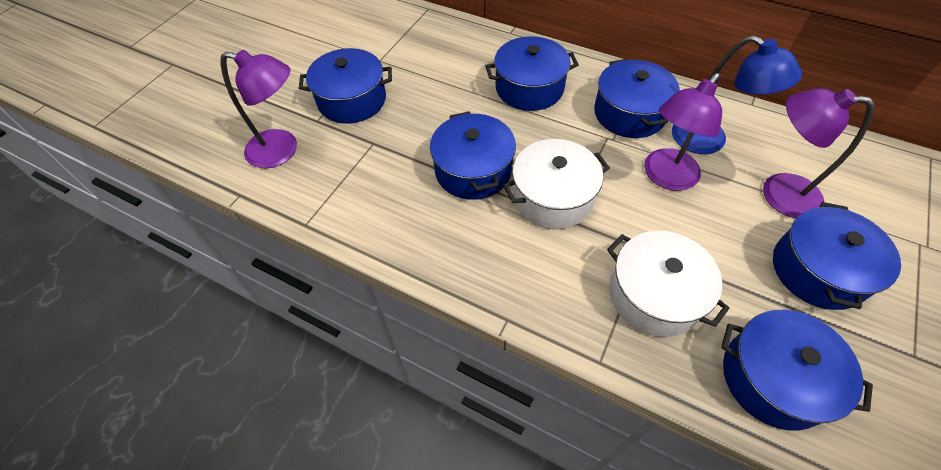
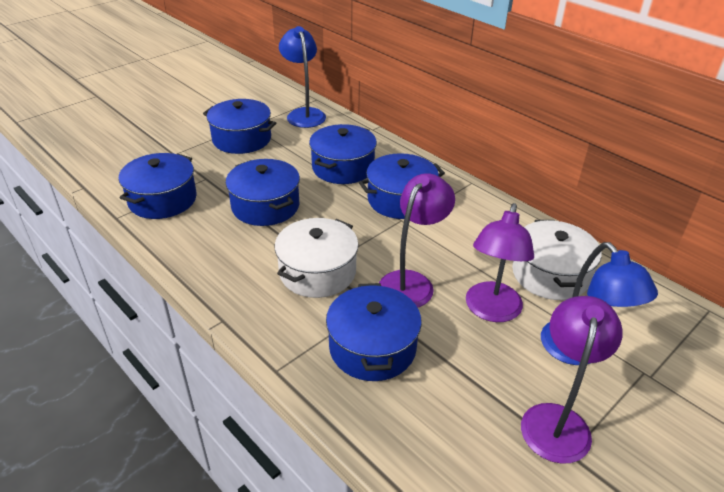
blue lamp: 1 -> 2

